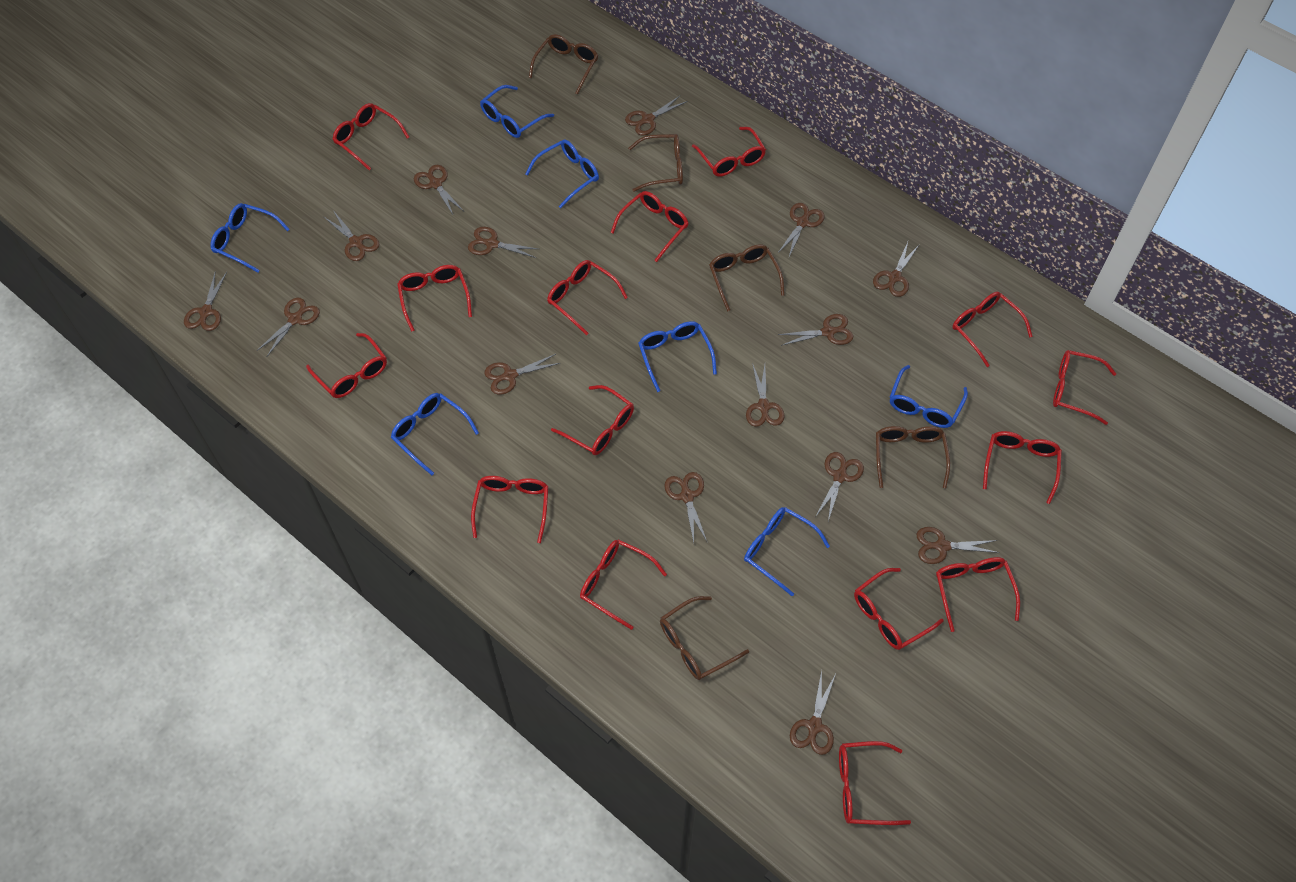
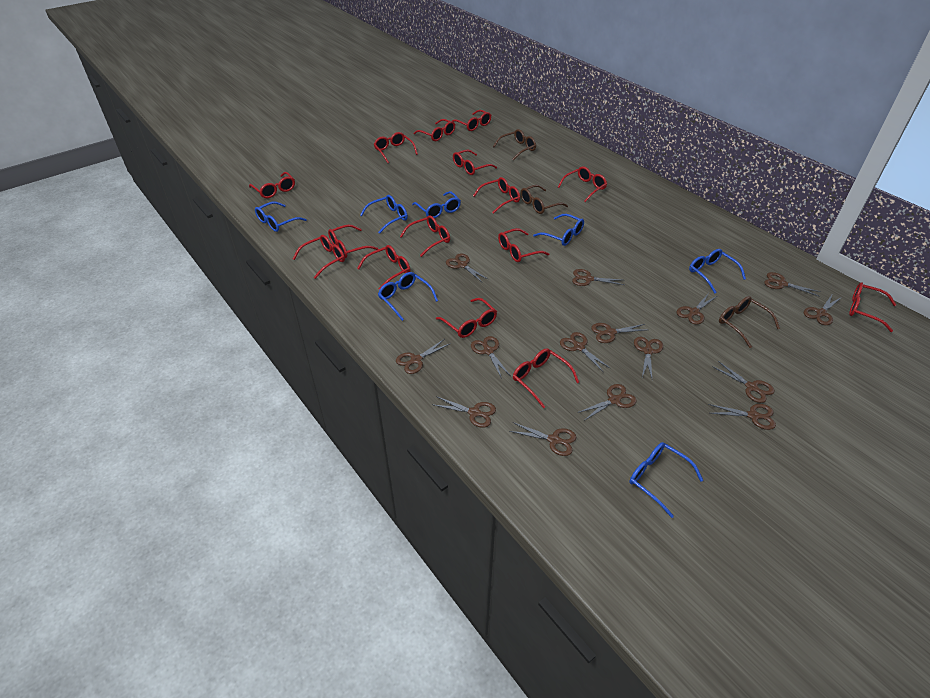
brown glasses: 5 -> 3

